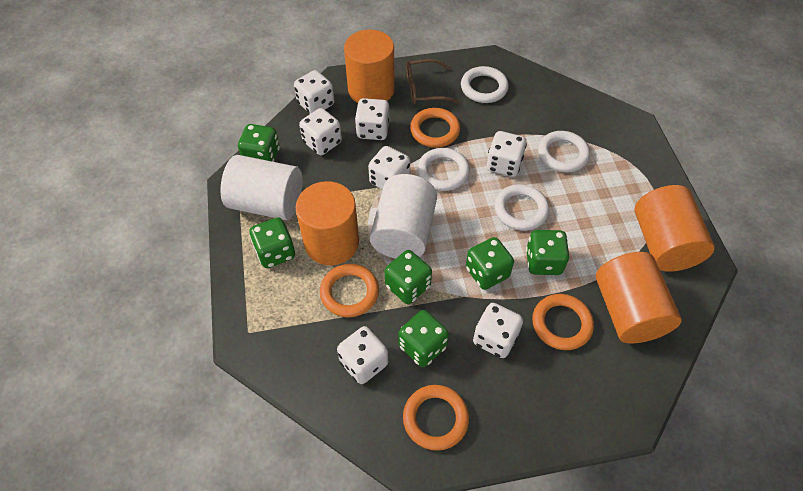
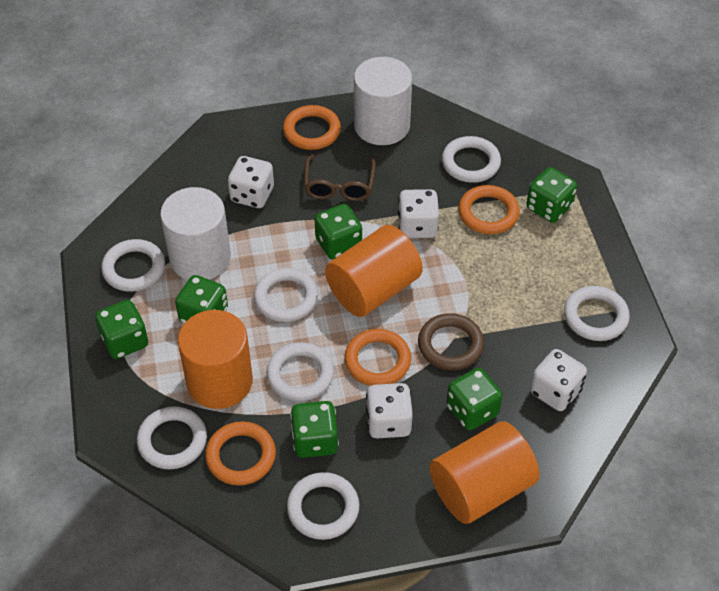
brown ring: 0 -> 1
orange cylinder: 4 -> 3
white dice: 7 -> 4
white ring: 4 -> 7

